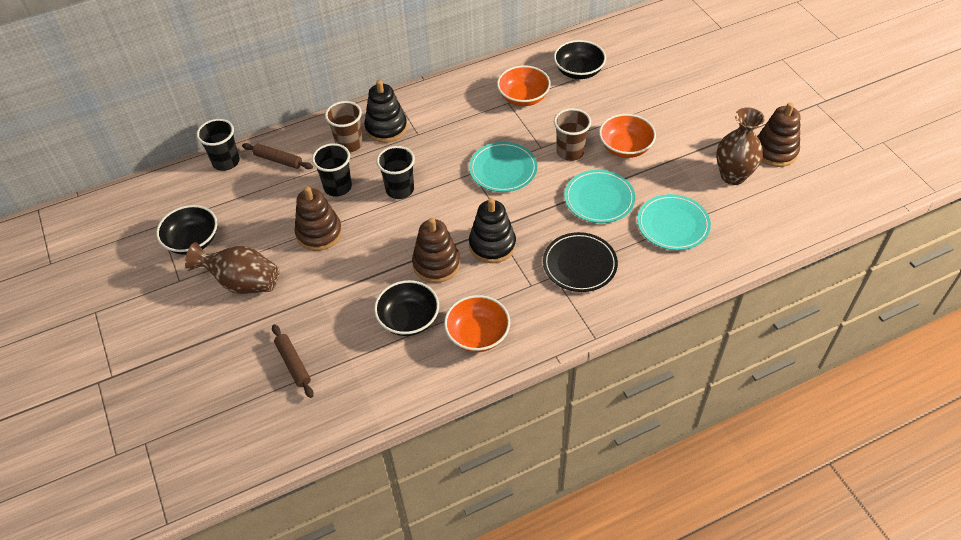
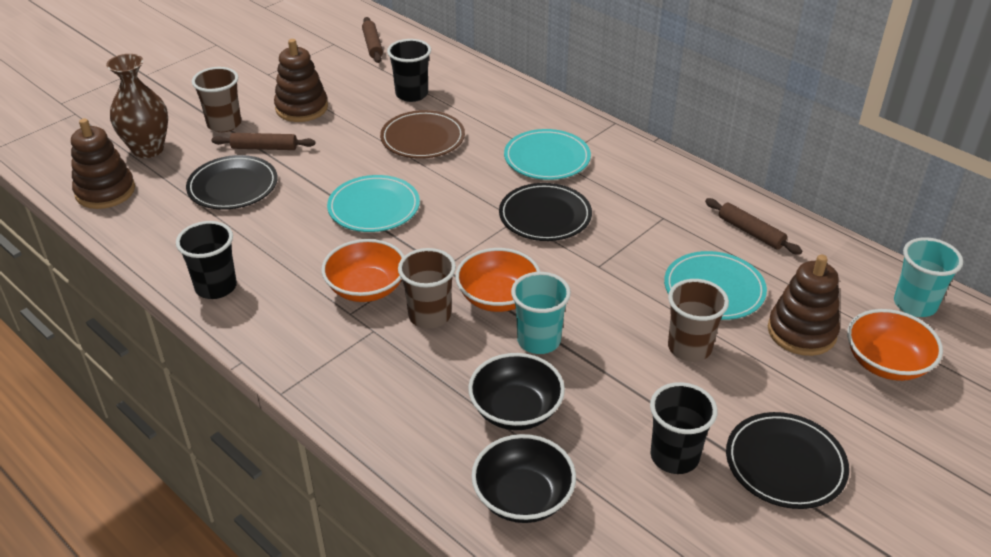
black bowl: 3 -> 2
black plate: 1 -> 3
black stacking toy: 2 -> 0
brown cup: 2 -> 3
brown plate: 0 -> 1
brown rolling pin: 2 -> 3
brown vase: 2 -> 1
turquoise cup: 0 -> 2

